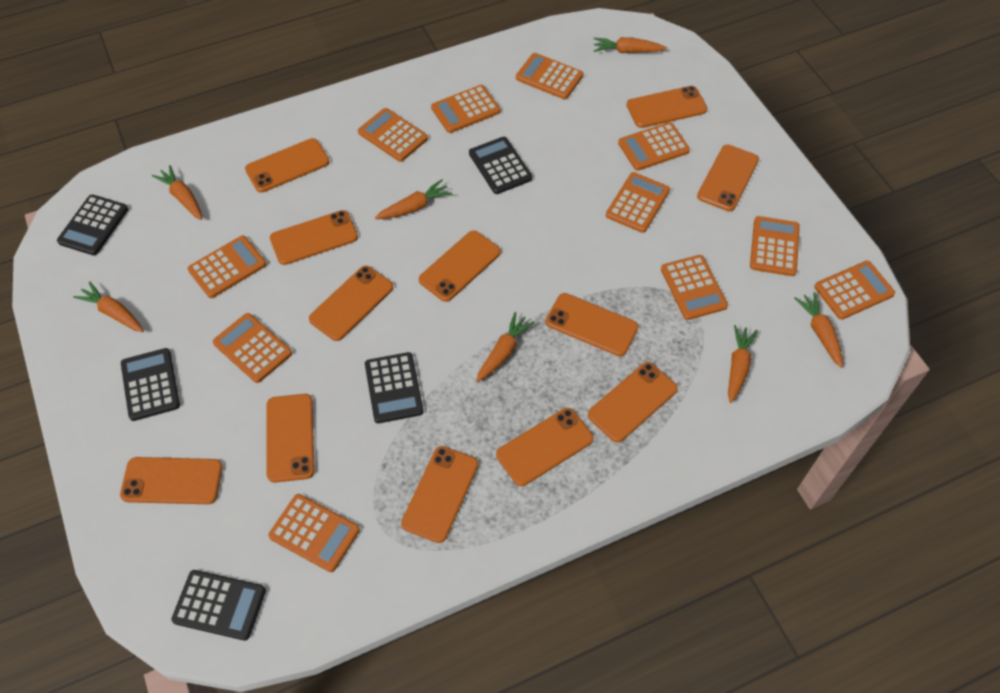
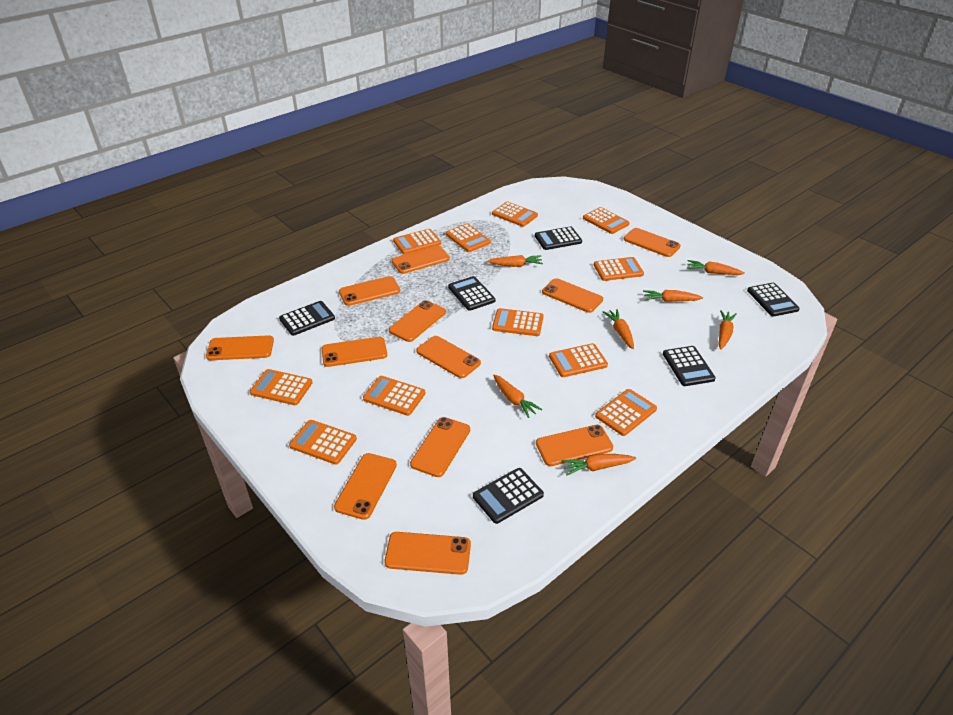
black calculator: 5 -> 6

